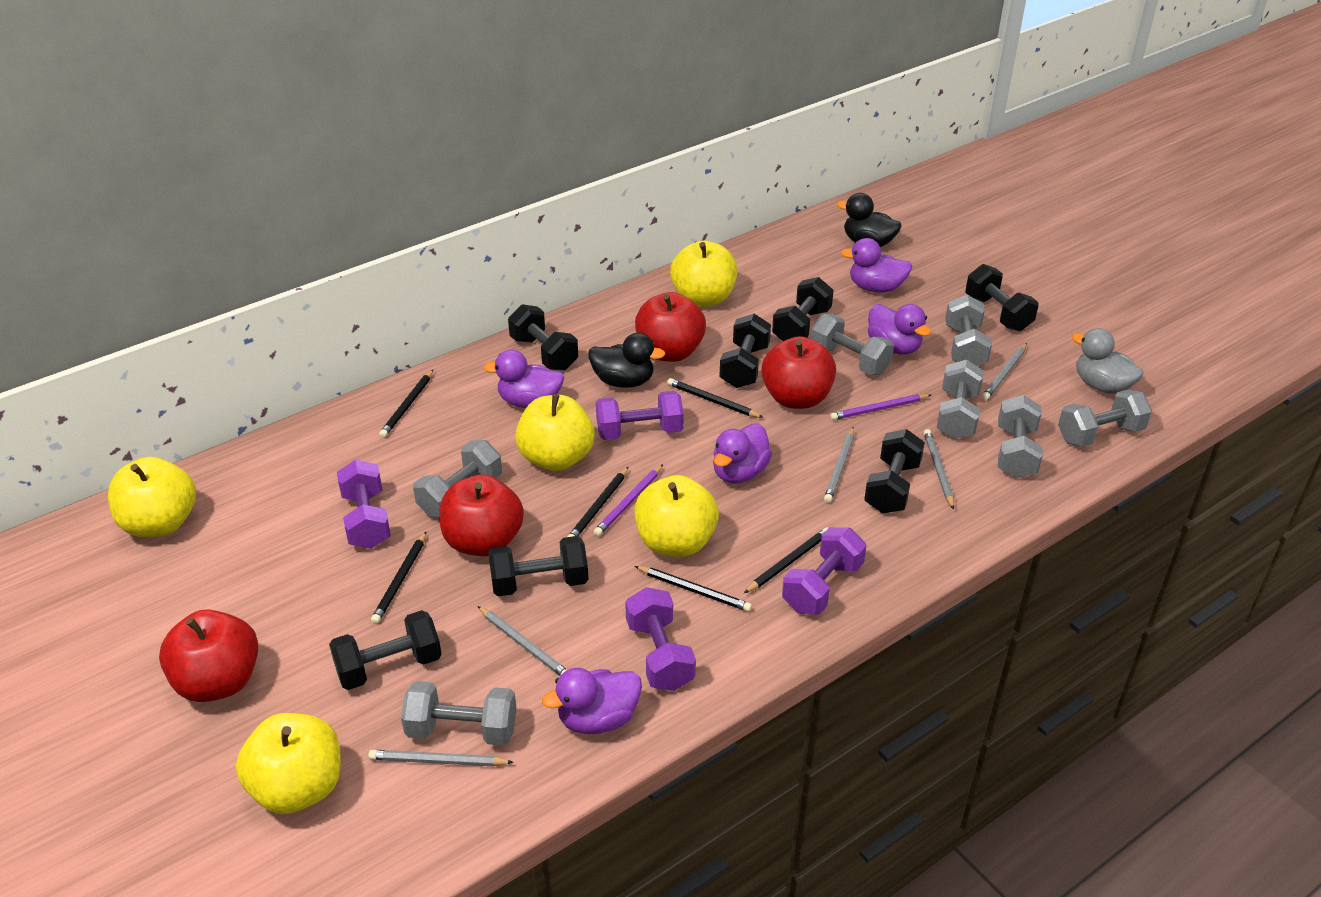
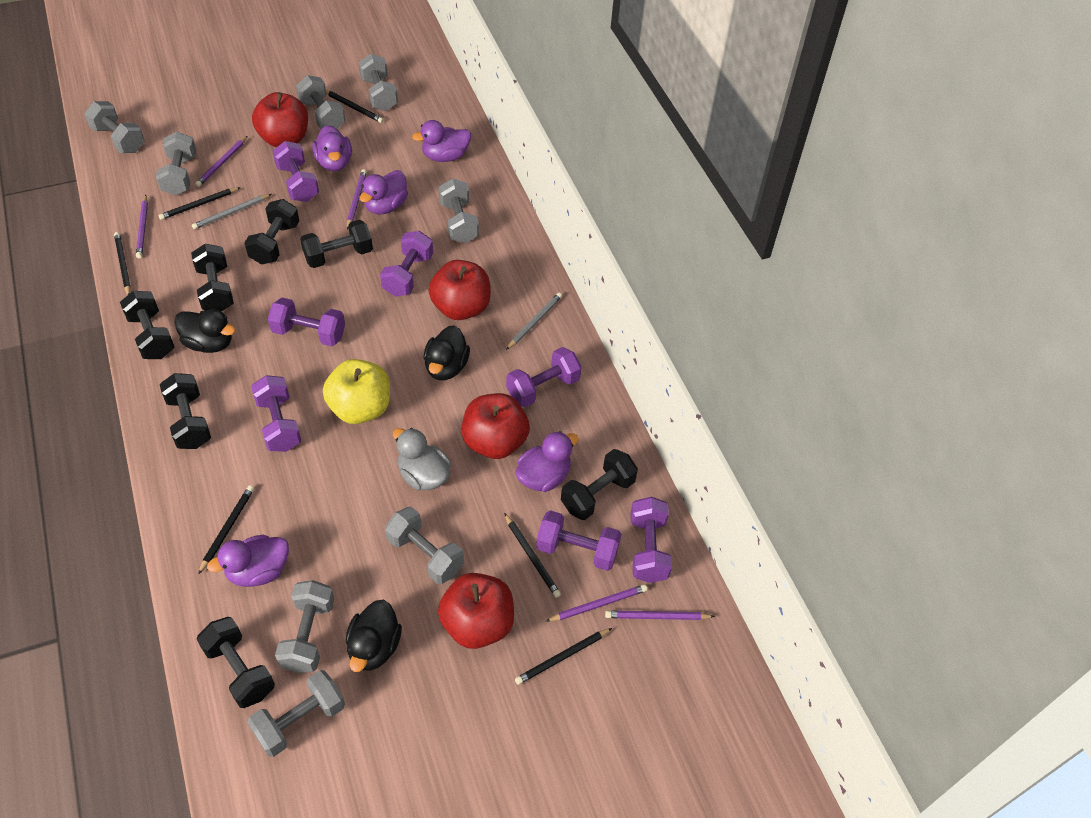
black duck: 2 -> 3
grey dumbbell: 7 -> 8
grey pencil: 5 -> 2
purple dumbbell: 4 -> 7
purple pencil: 2 -> 5
yellow apple: 5 -> 1

